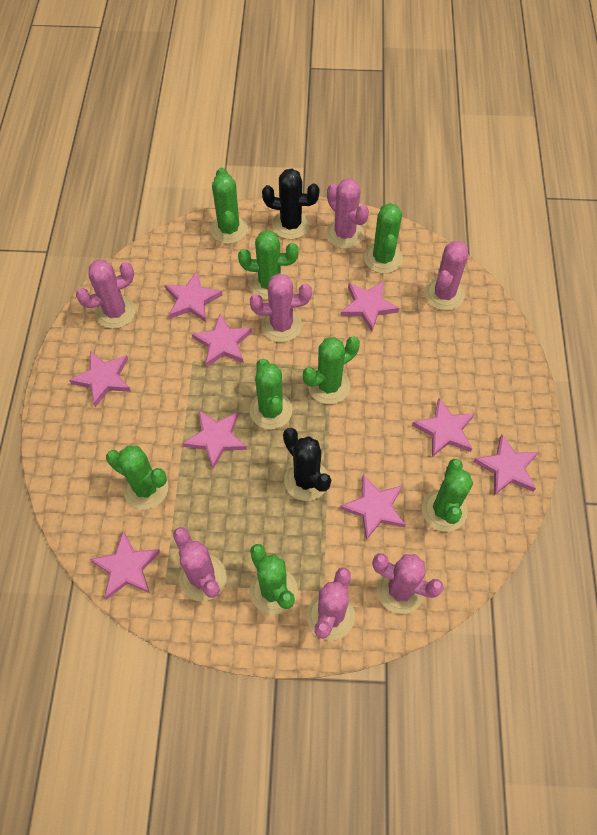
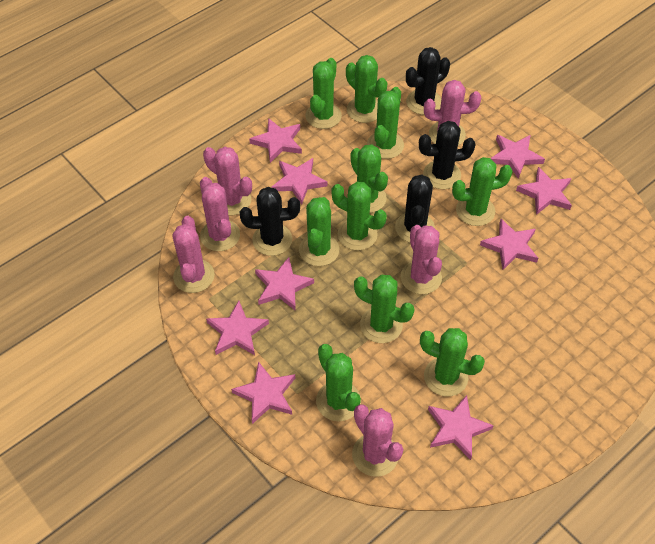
black cactus: 2 -> 4
green cactus: 8 -> 10
pink cactus: 7 -> 6

